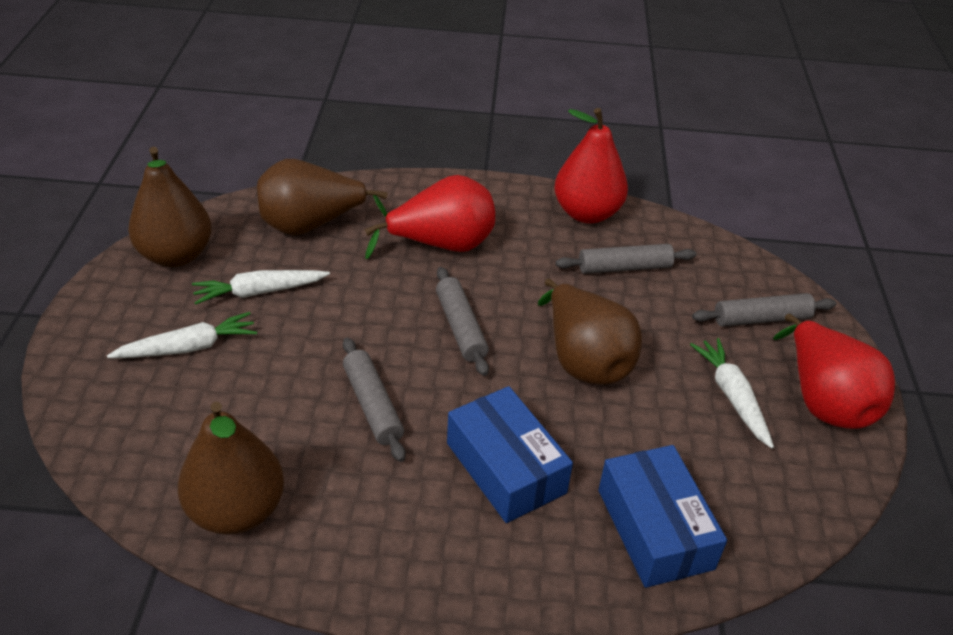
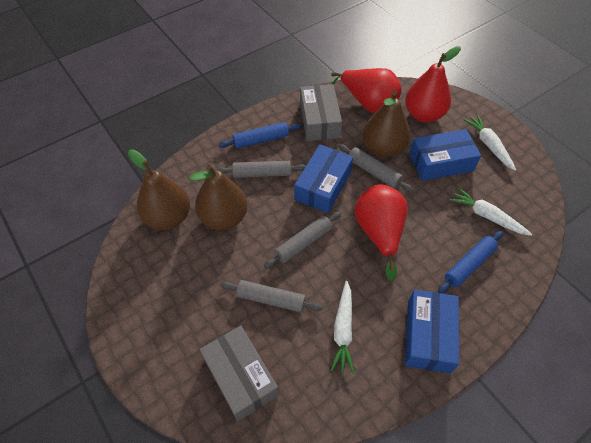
blue box: 2 -> 3
blue rolling pin: 0 -> 2
brown pear: 4 -> 3
grey box: 0 -> 2

